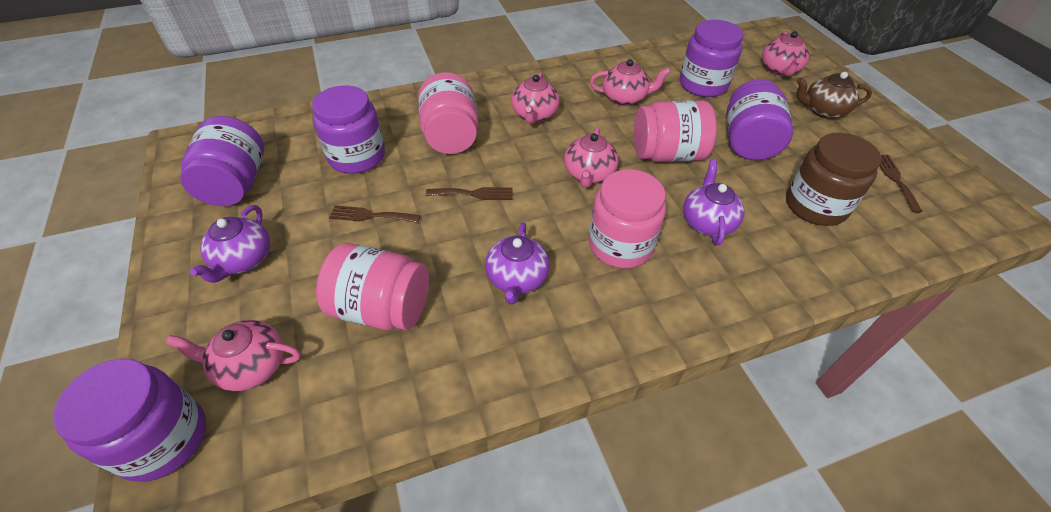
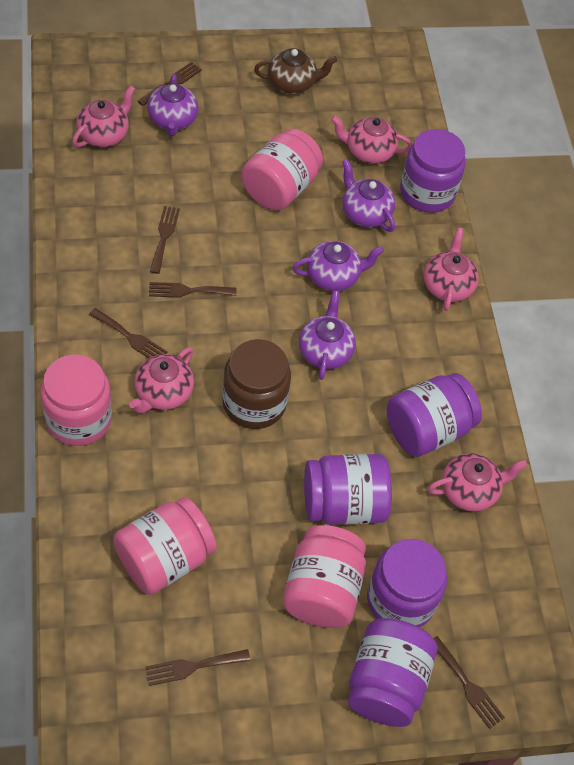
brown fork: 3 -> 6
purple teapot: 3 -> 4

